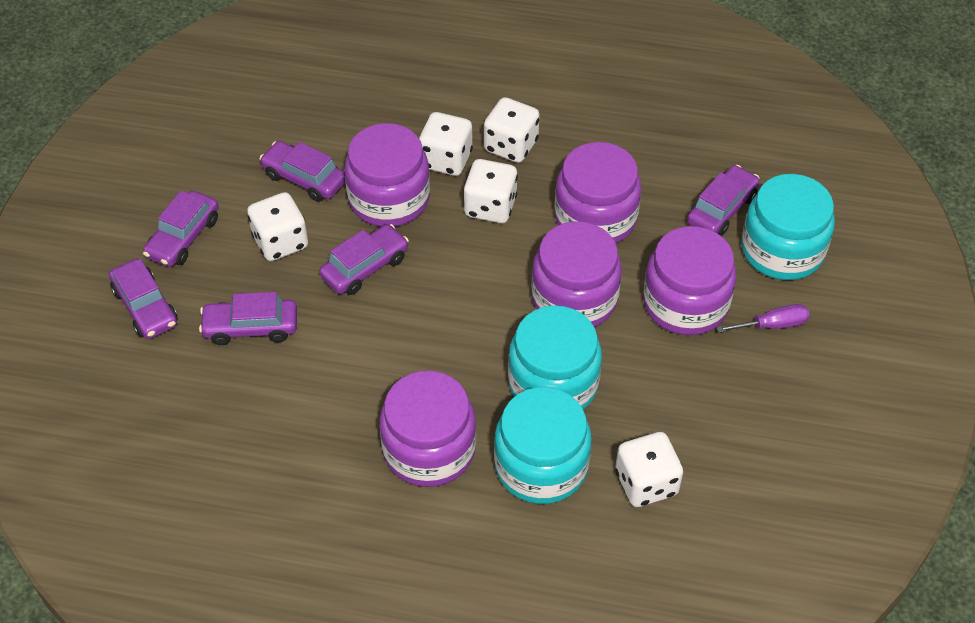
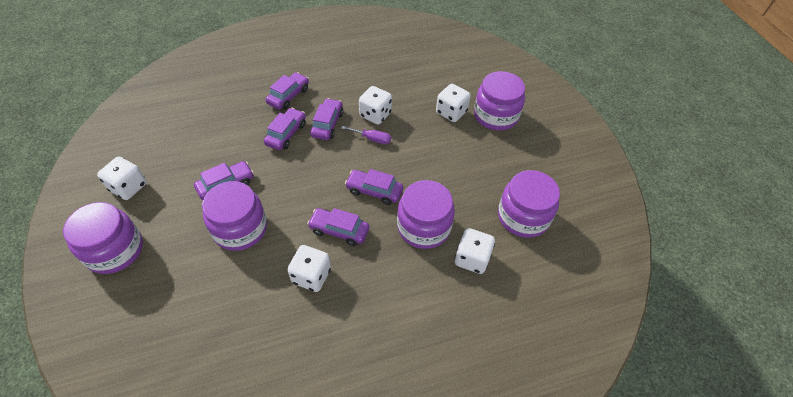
turquoise jar: 3 -> 0

